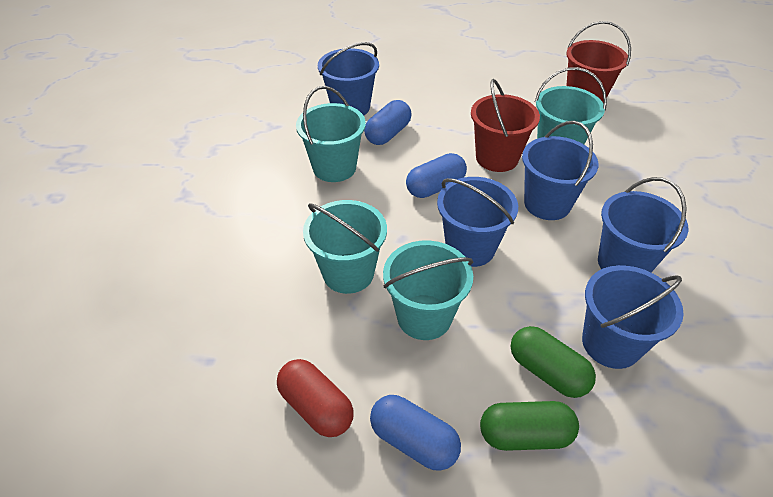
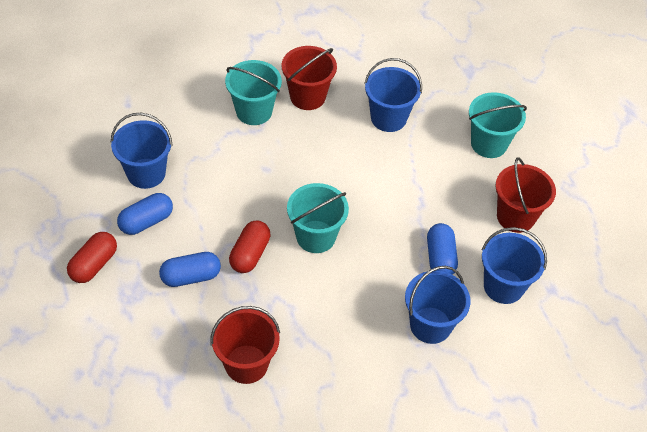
blue bucket: 5 -> 4
green capsule: 2 -> 0
red bucket: 2 -> 3
red capsule: 1 -> 2
turquoise bucket: 4 -> 3

